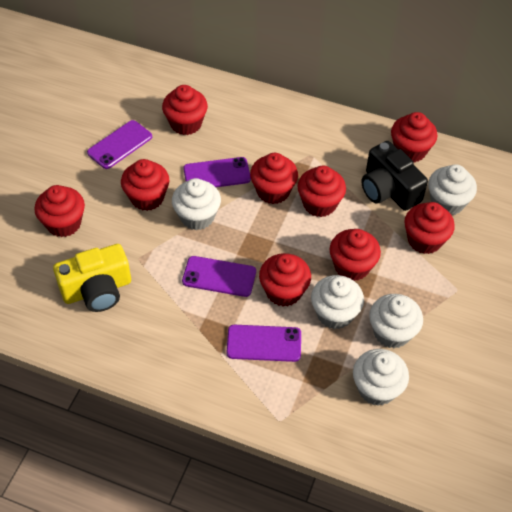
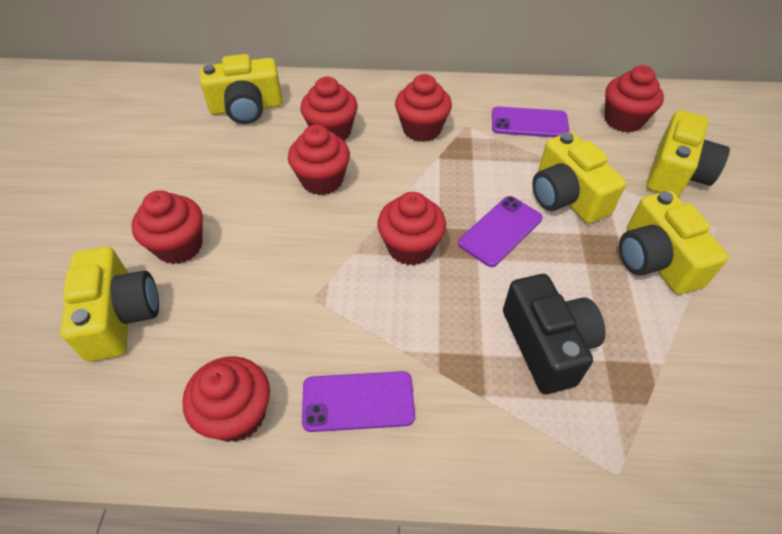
purple phone: 4 -> 3
red cupcake: 9 -> 7
white cupcake: 5 -> 0
yellow camera: 1 -> 5

